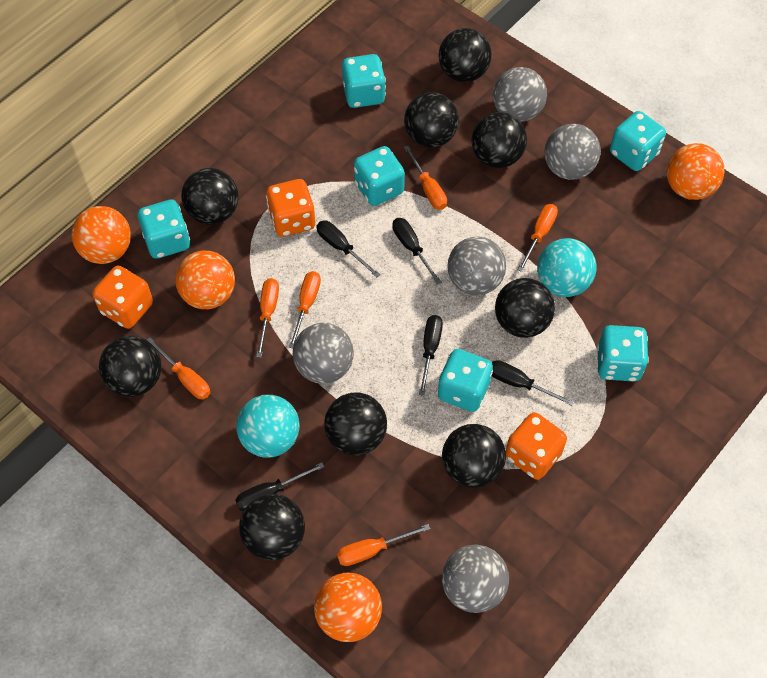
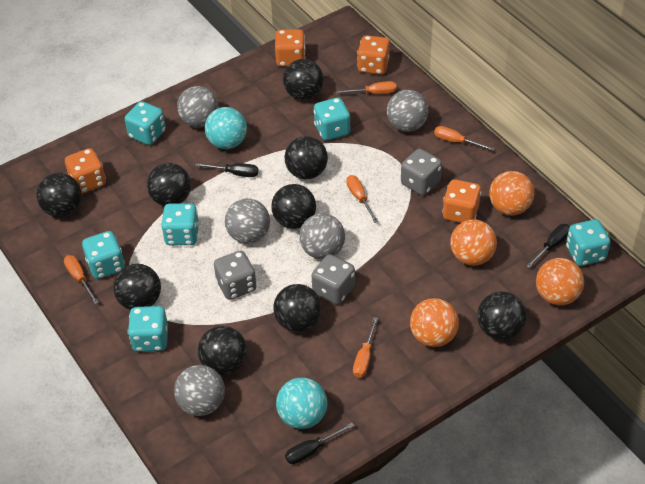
black screwdriver: 5 -> 3
grey dice: 0 -> 3
orange dice: 3 -> 4
orange screwdriver: 6 -> 5

